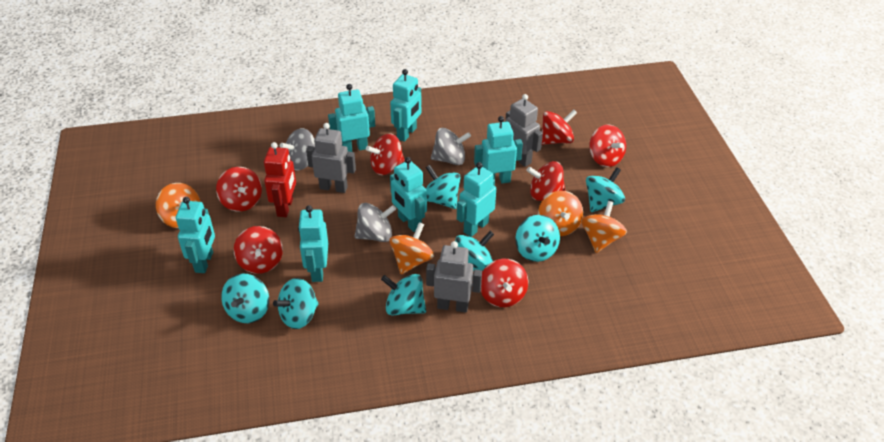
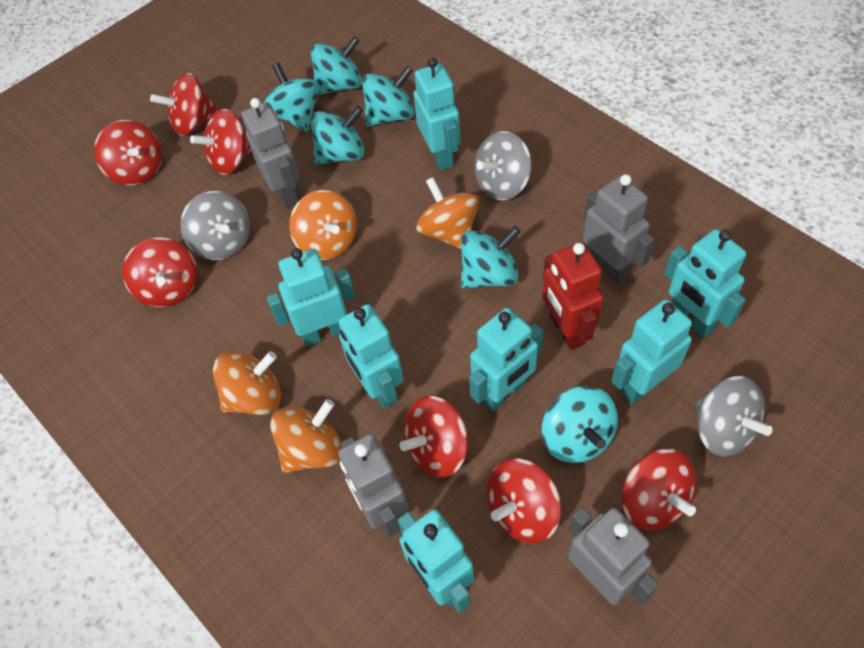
grey robot: 3 -> 4
turquoise spinning top: 7 -> 6

